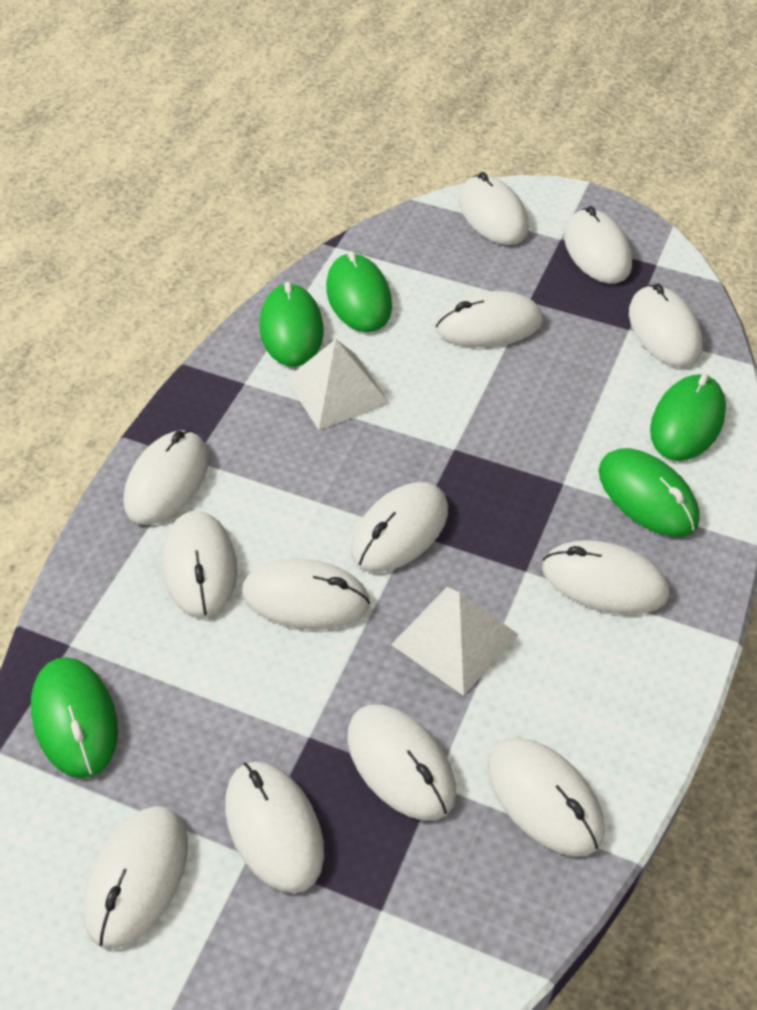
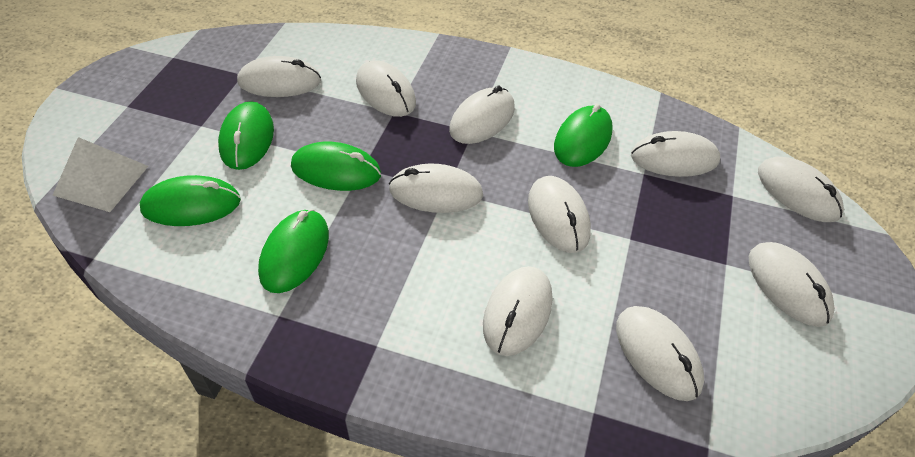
white mouse: 13 -> 10
white pyramid: 2 -> 1

